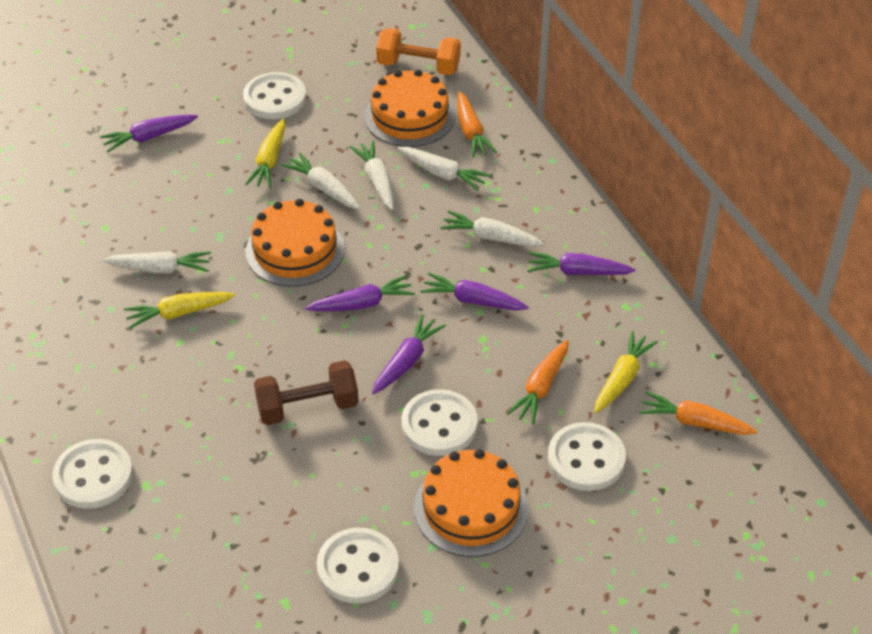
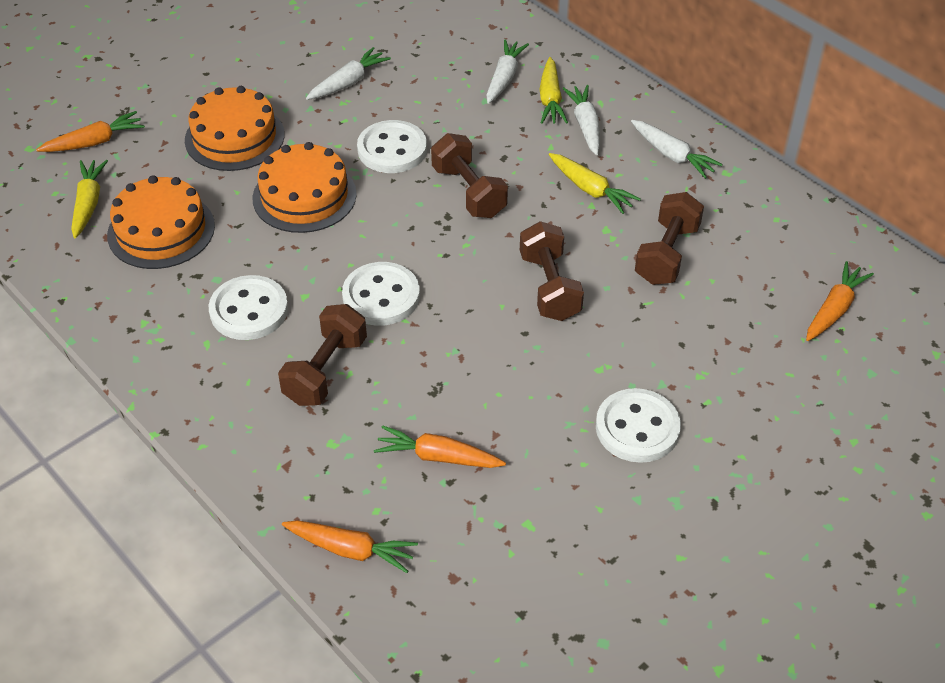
brown dumbbell: 1 -> 4
orange carrot: 3 -> 4
orange dumbbell: 1 -> 0
purple carrot: 5 -> 0
white button: 5 -> 4
white carrot: 5 -> 4

